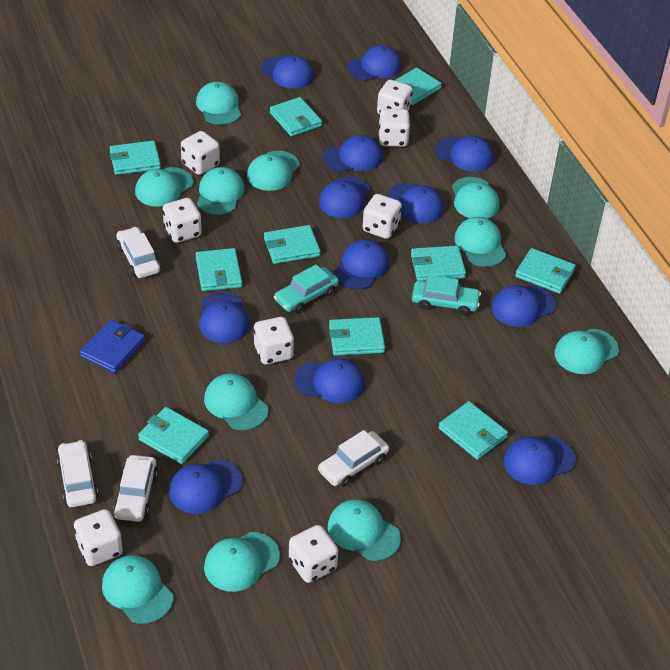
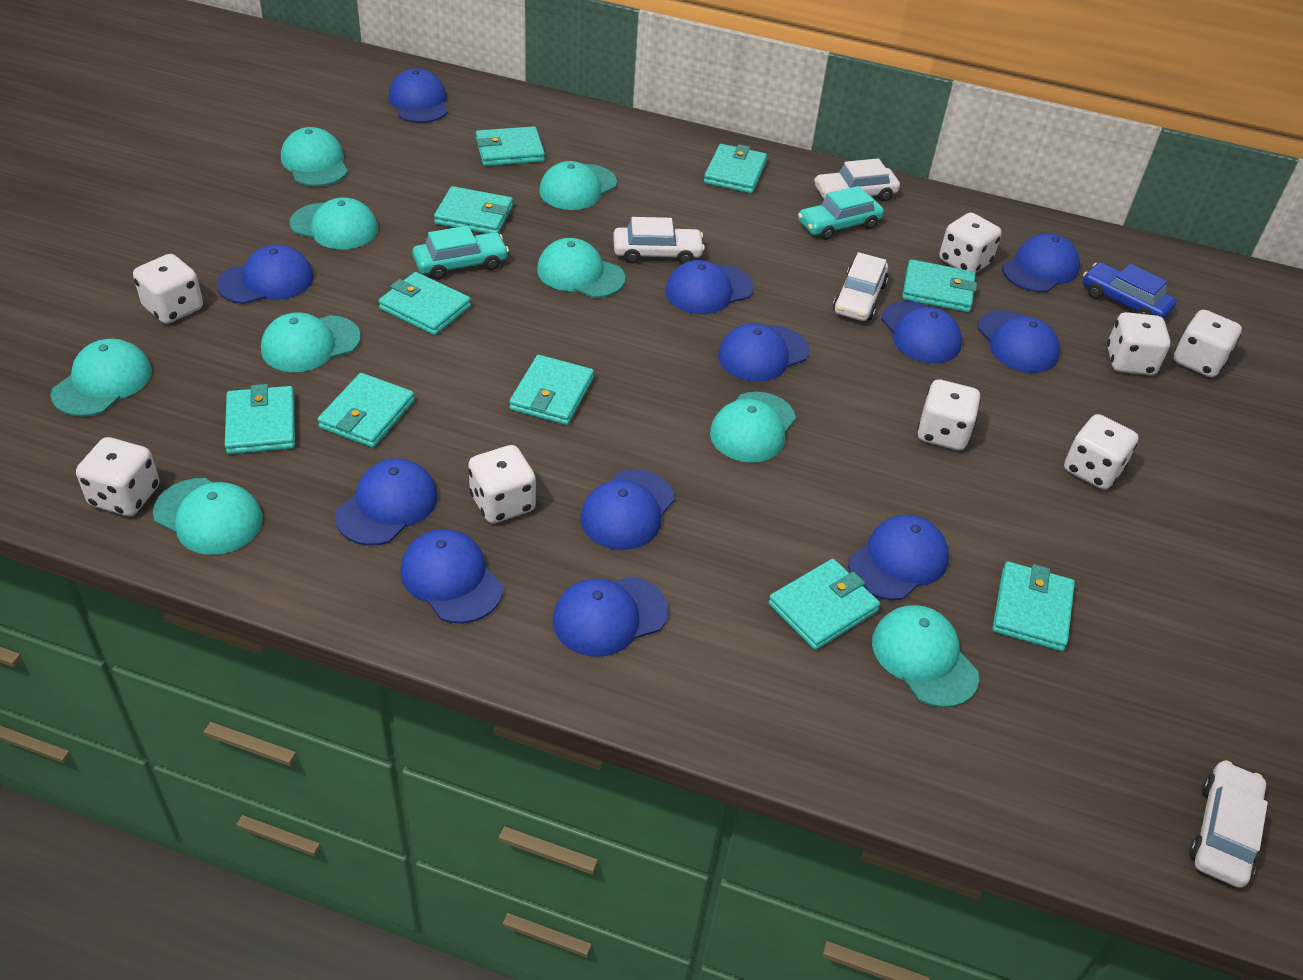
blue car: 0 -> 1
blue wallet: 1 -> 0
turquoise cap: 11 -> 9

